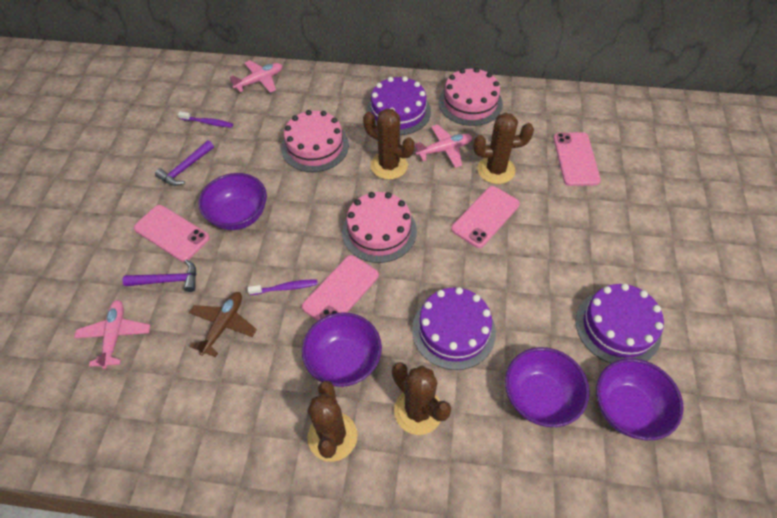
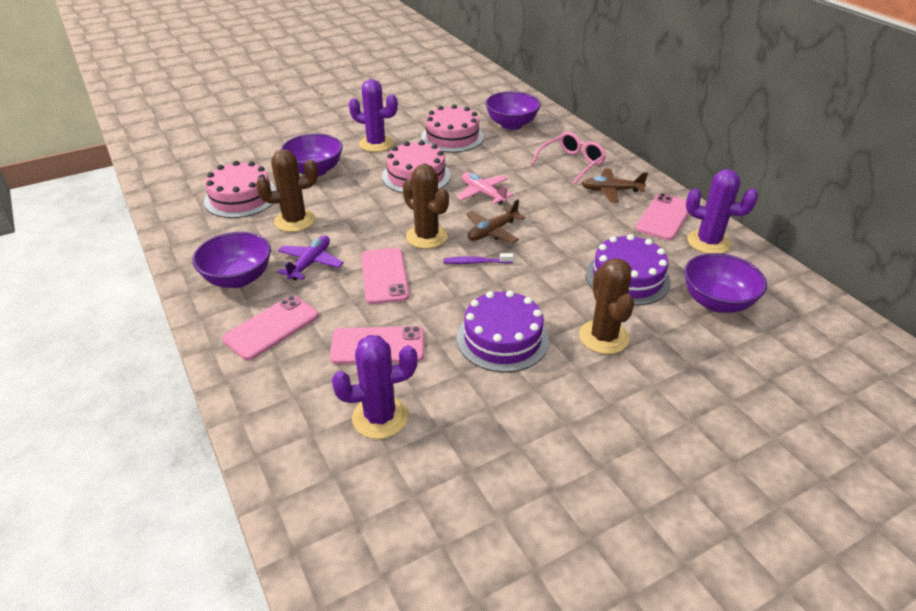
brown cactus: 4 -> 3
brown plane: 1 -> 2
pink glasses: 0 -> 1
pink plane: 3 -> 1
purple cactus: 0 -> 3
purple cake: 3 -> 2
purple hammer: 2 -> 0
purple plane: 0 -> 1
purple toothbrush: 2 -> 1

